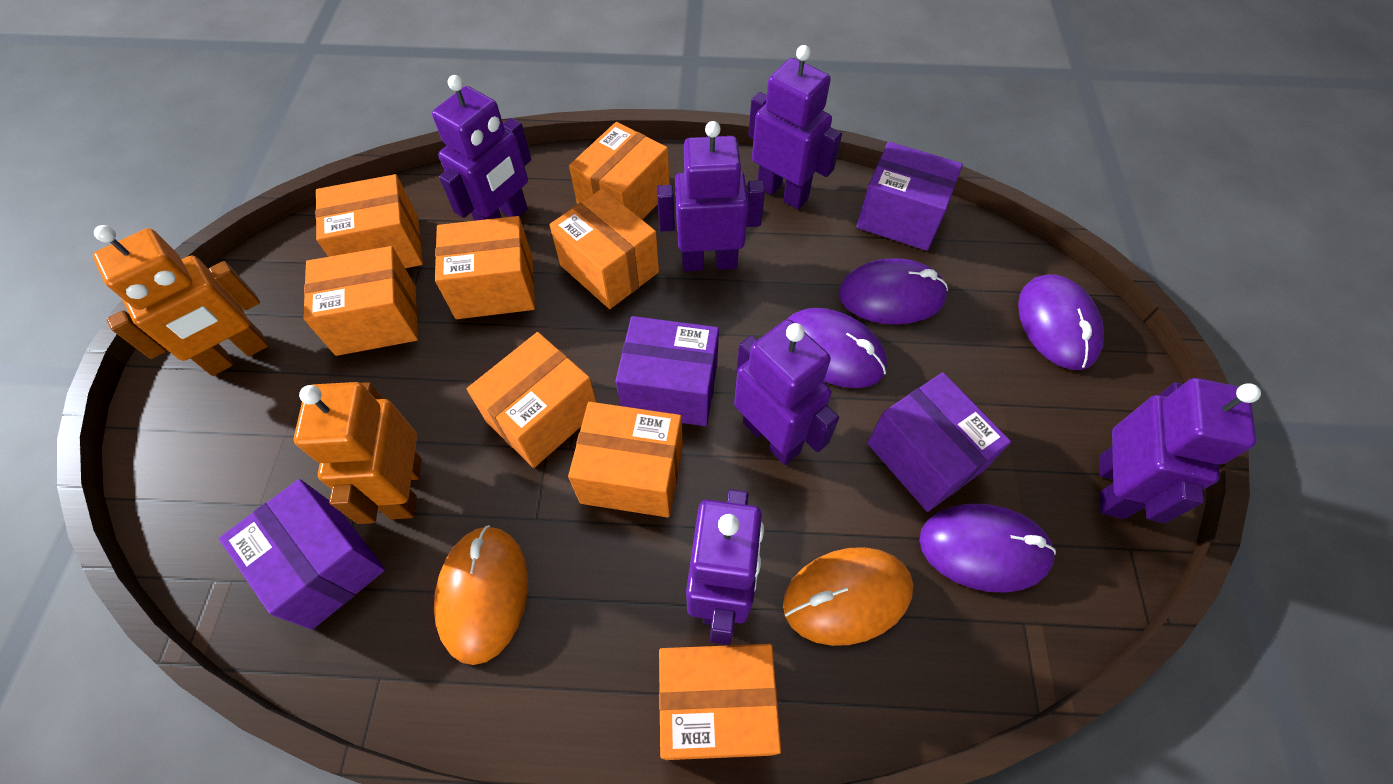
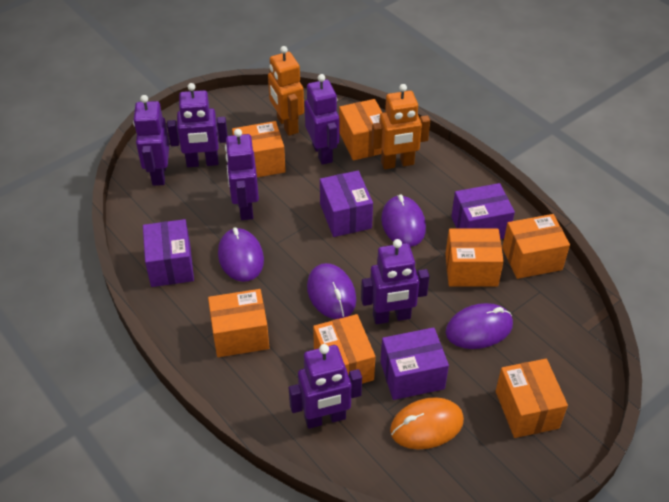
orange box: 8 -> 7
orange mouse: 2 -> 1

